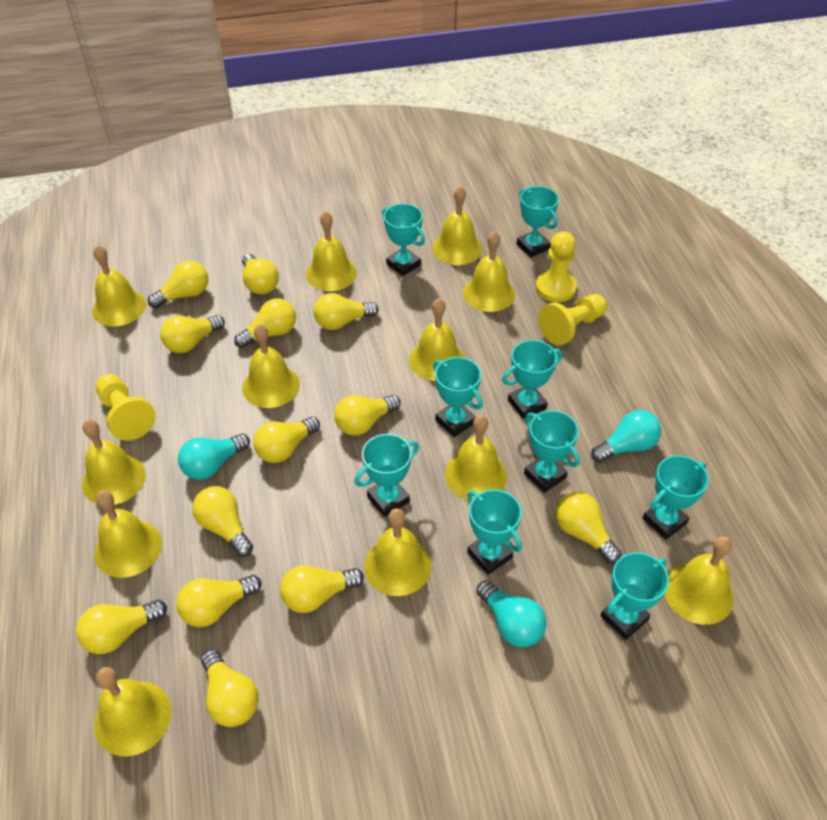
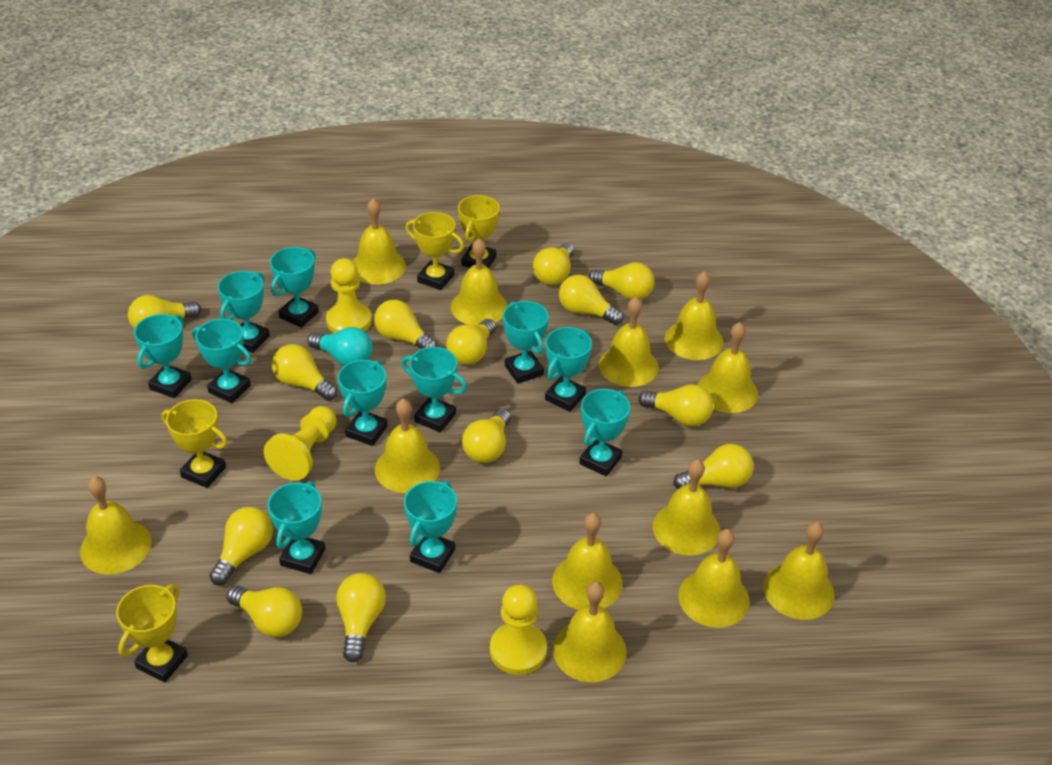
turquoise light bulb: 3 -> 1
turquoise trophy: 9 -> 11
yellow trophy: 0 -> 4

